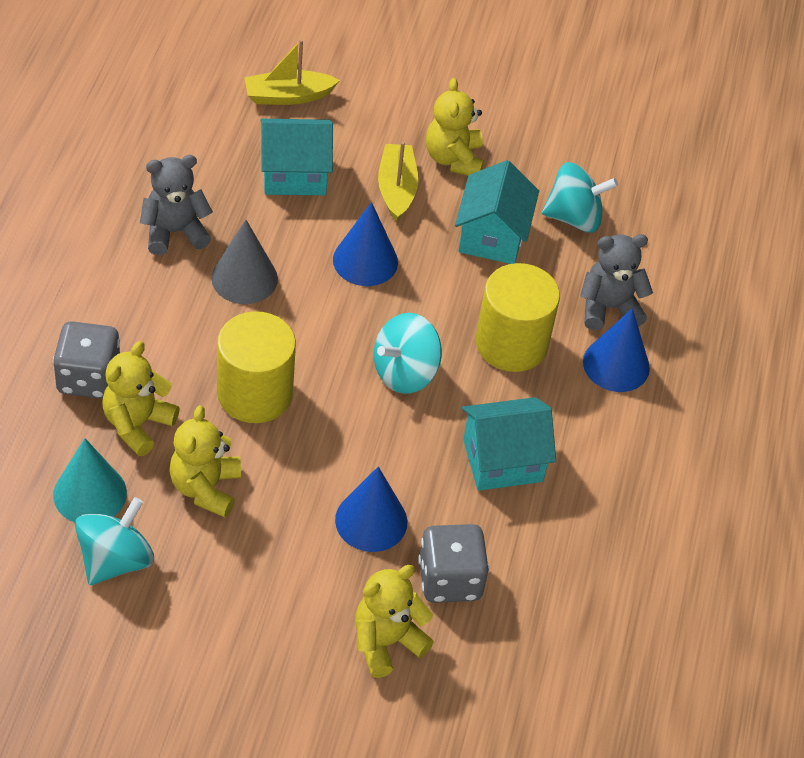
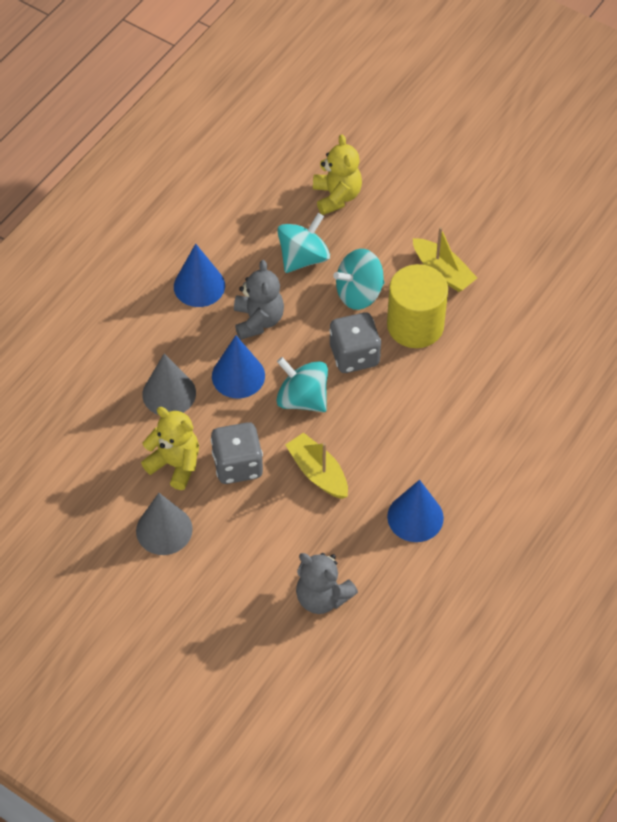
grey cone: 1 -> 2
turquoise cone: 1 -> 0
turquoise house: 3 -> 0
yellow cylinder: 2 -> 1
yellow teddy bear: 4 -> 2

